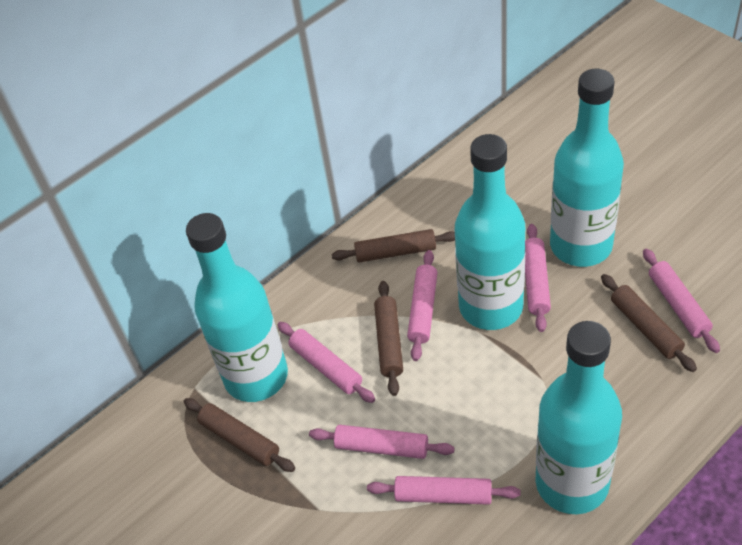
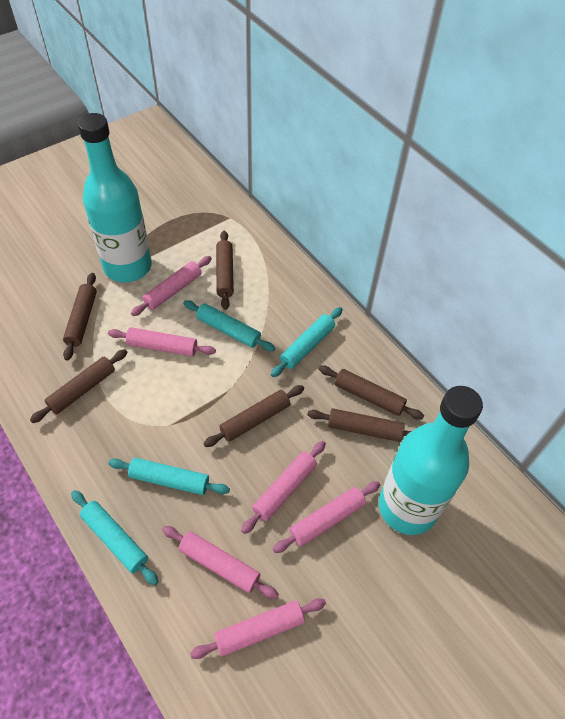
brown rolling pin: 4 -> 6
turquoise bottle: 4 -> 2
turquoise rolling pin: 0 -> 4

